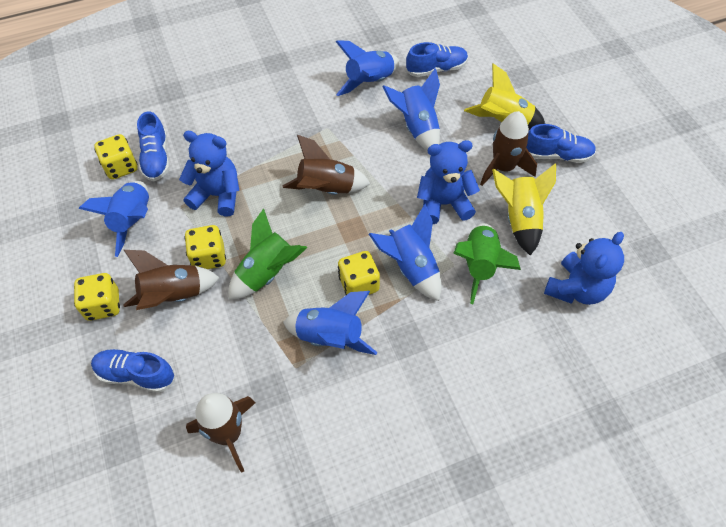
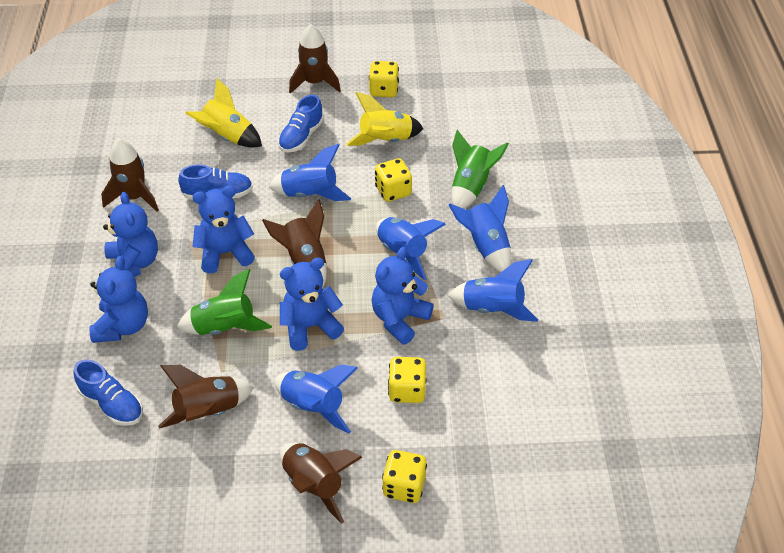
blue shoe: 4 -> 3
blue teddy bear: 3 -> 5
brown rocket: 4 -> 5

